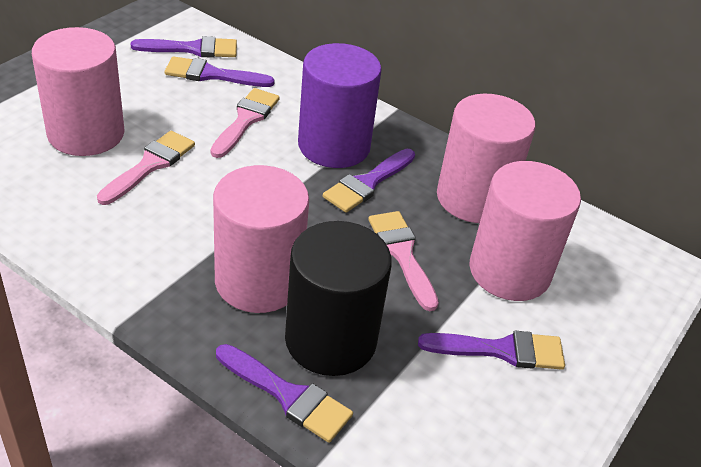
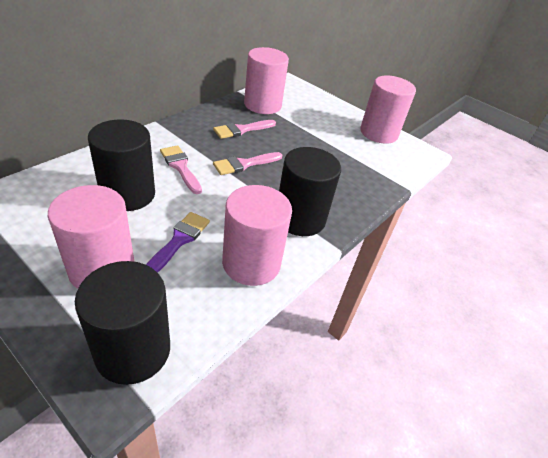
black cylinder: 1 -> 3
purple brush: 5 -> 1
purple cylinder: 1 -> 0

